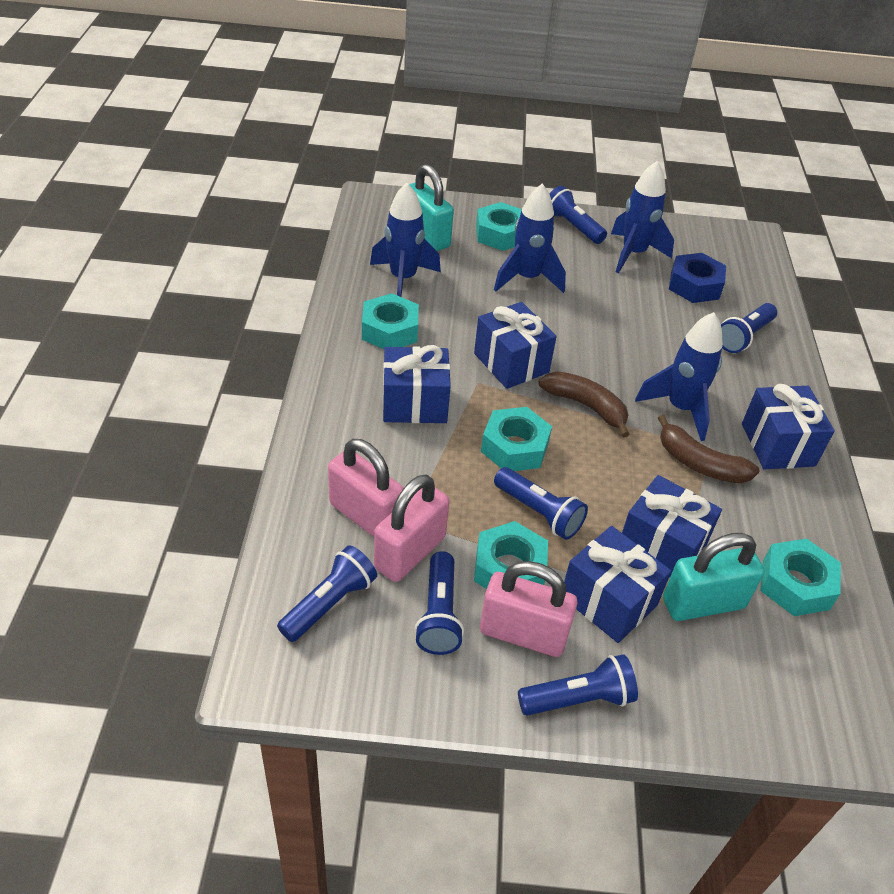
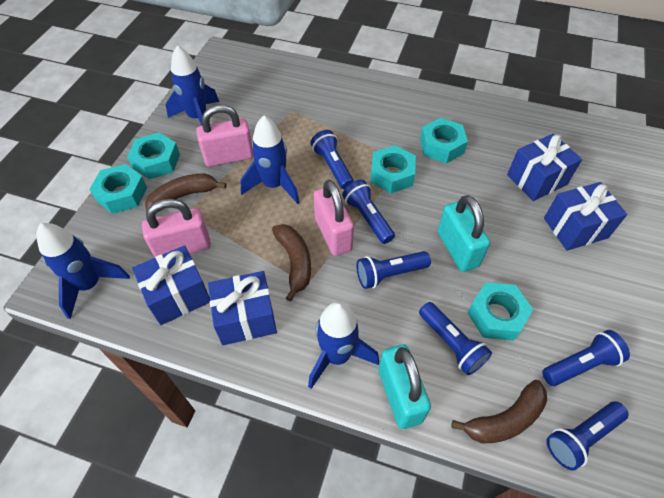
blue gift: 5 -> 4
blue nut: 1 -> 0
brown banana: 2 -> 3

